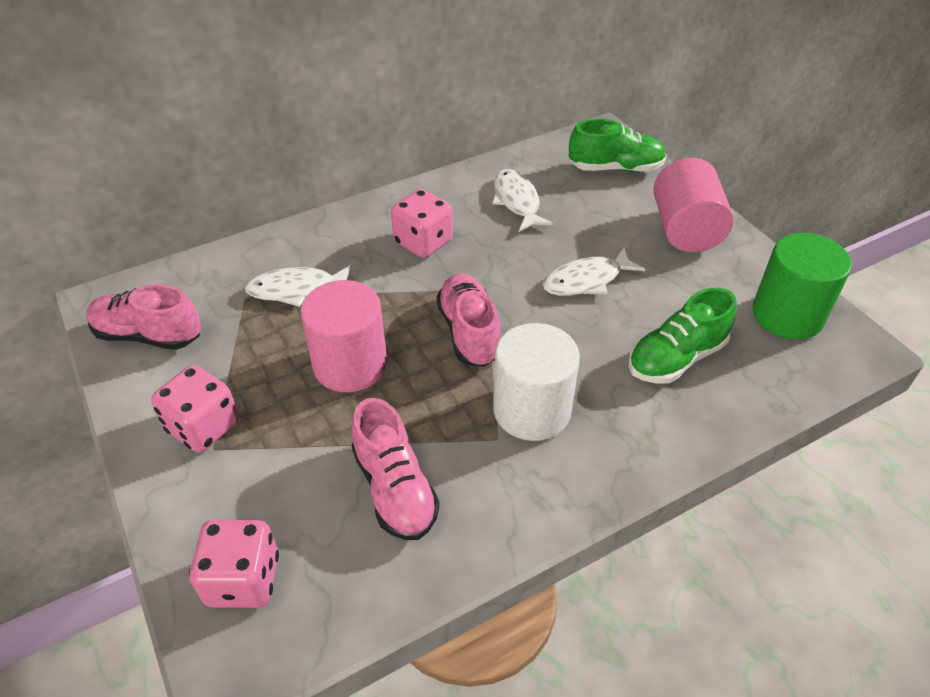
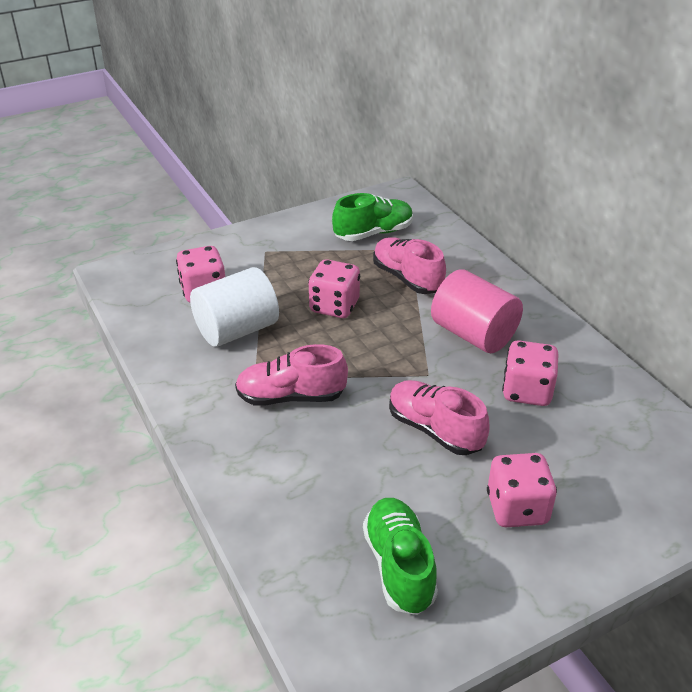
green cylinder: 1 -> 0
pink cylinder: 2 -> 1
pink dice: 3 -> 4
white fish: 3 -> 0

